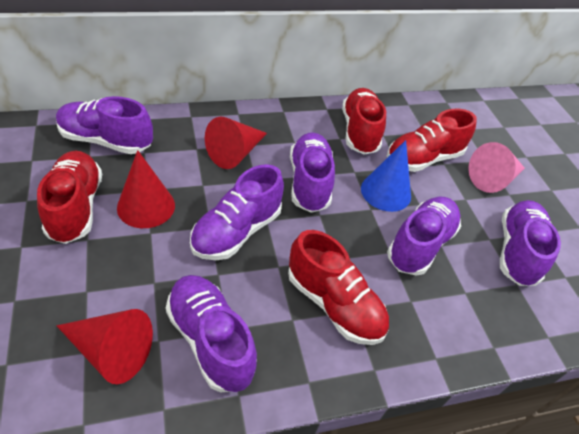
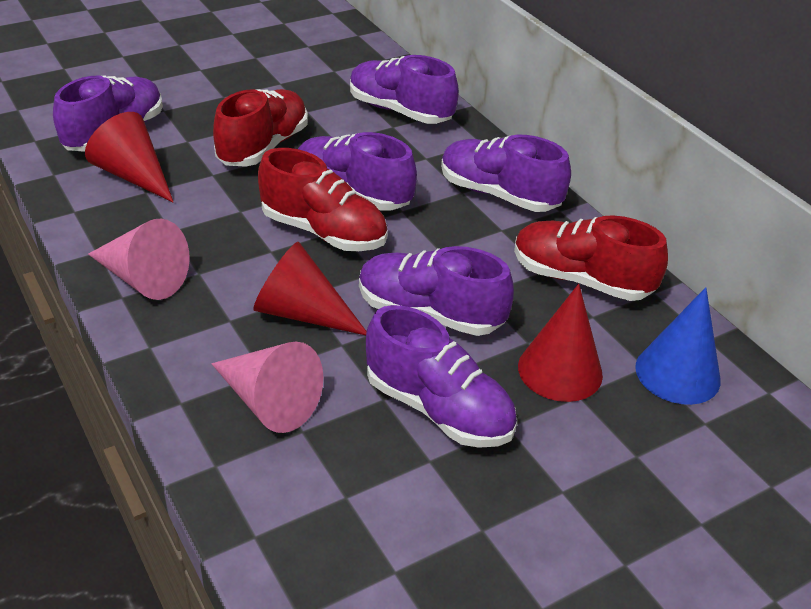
pink cone: 1 -> 2
red shoe: 4 -> 3

